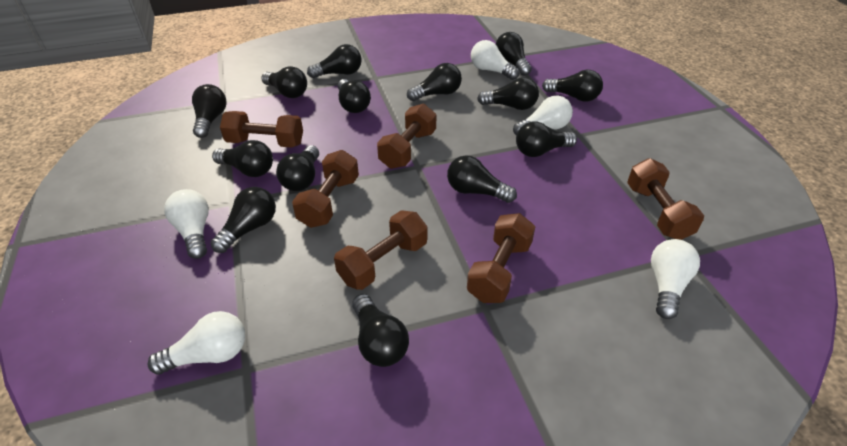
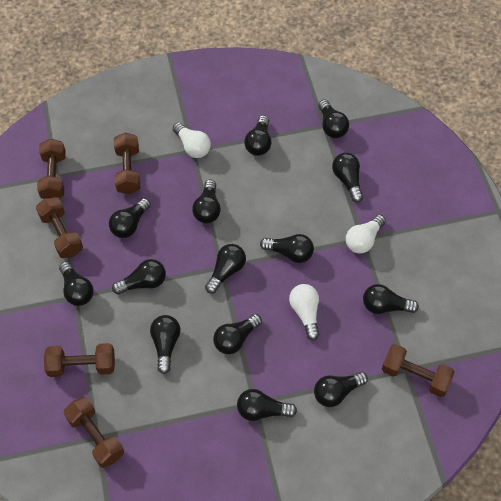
white light bulb: 5 -> 3

